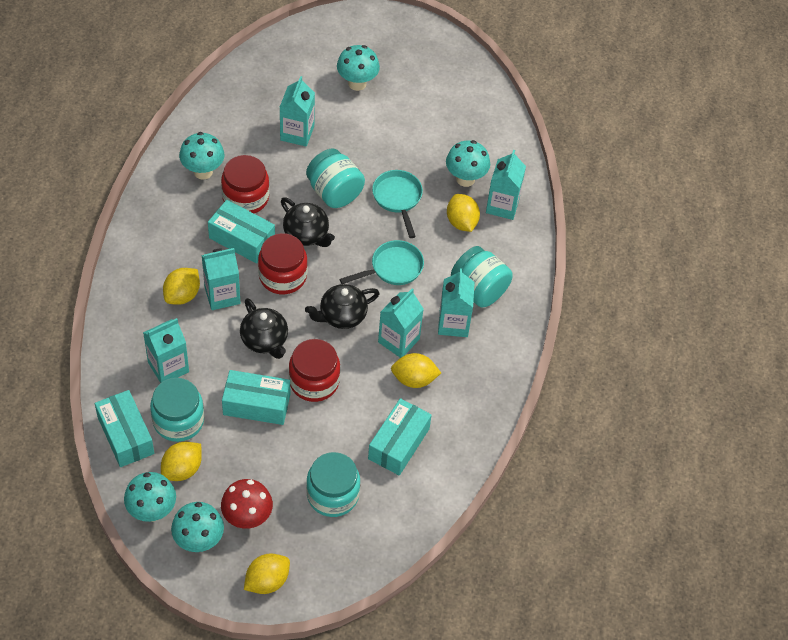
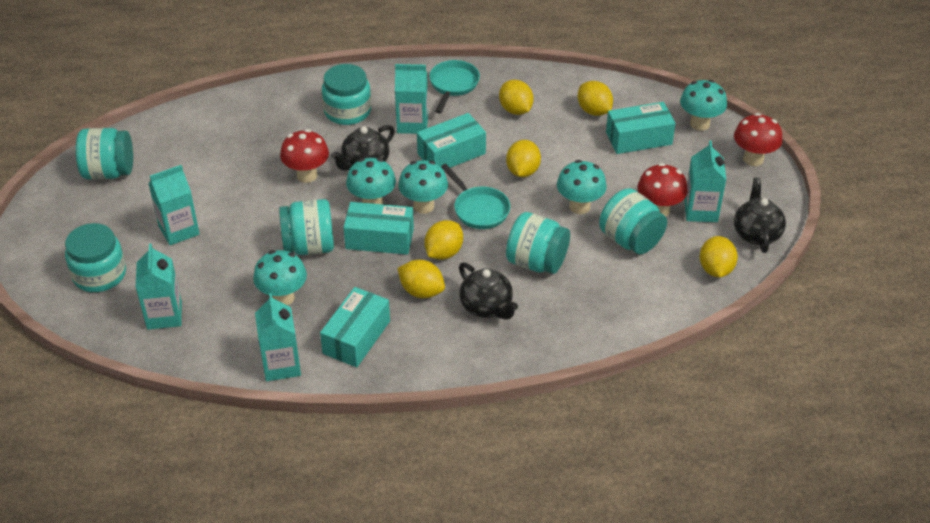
red jar: 3 -> 0
red mushroom: 1 -> 3
turquoise carton: 6 -> 5
turquoise jar: 4 -> 6
yellow lemon: 5 -> 6

